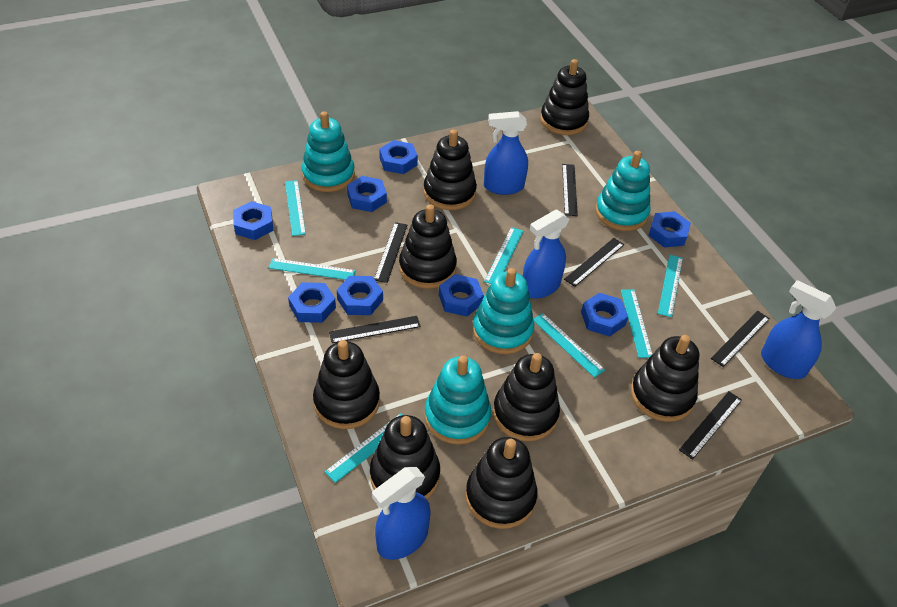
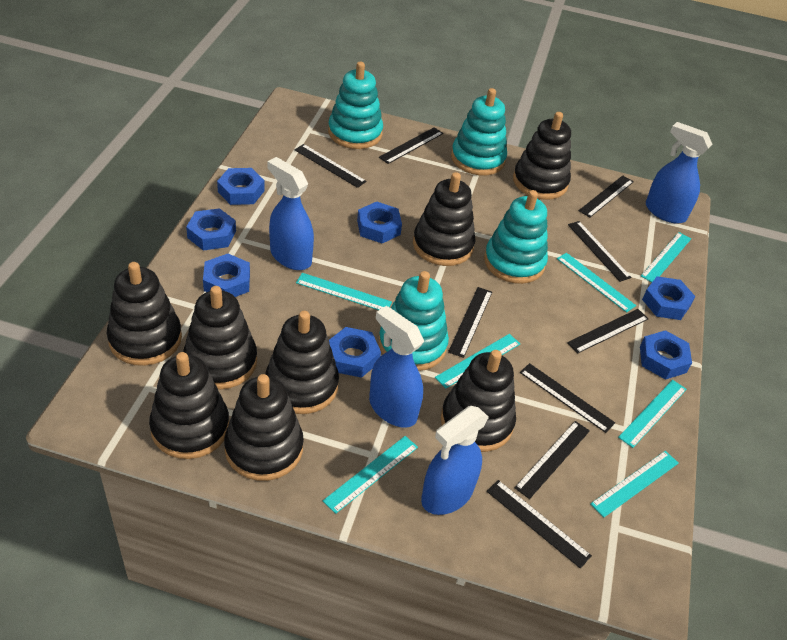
black ruler: 6 -> 9
blue nut: 8 -> 7

